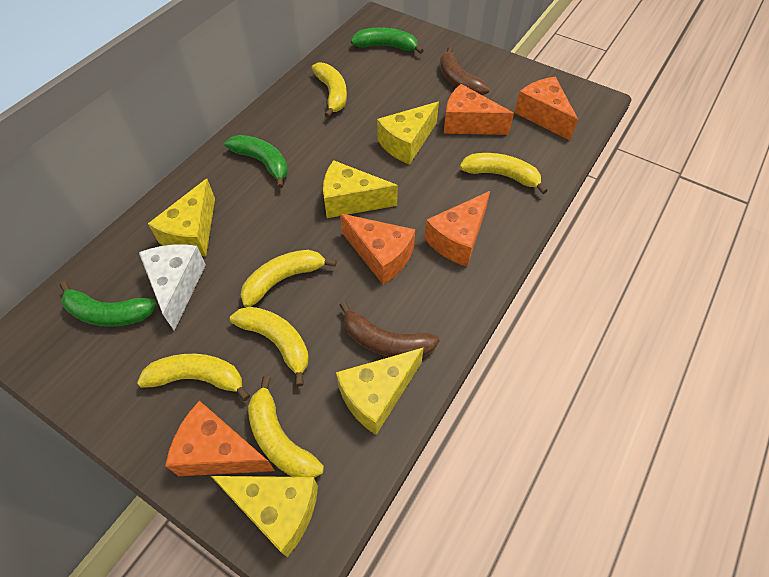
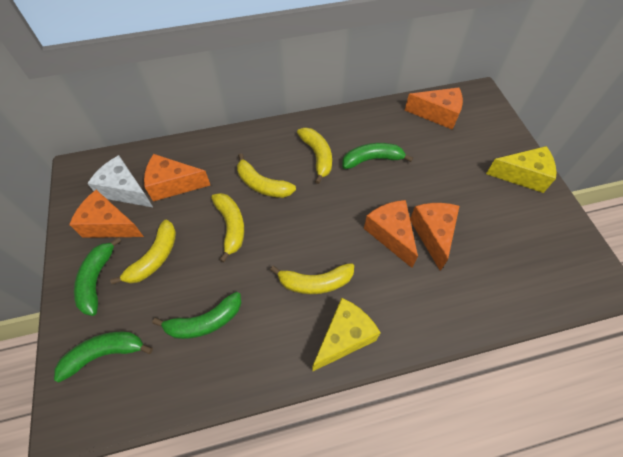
brown banana: 2 -> 0
green banana: 3 -> 4
yellow banana: 6 -> 5
yellow cheese: 5 -> 2

